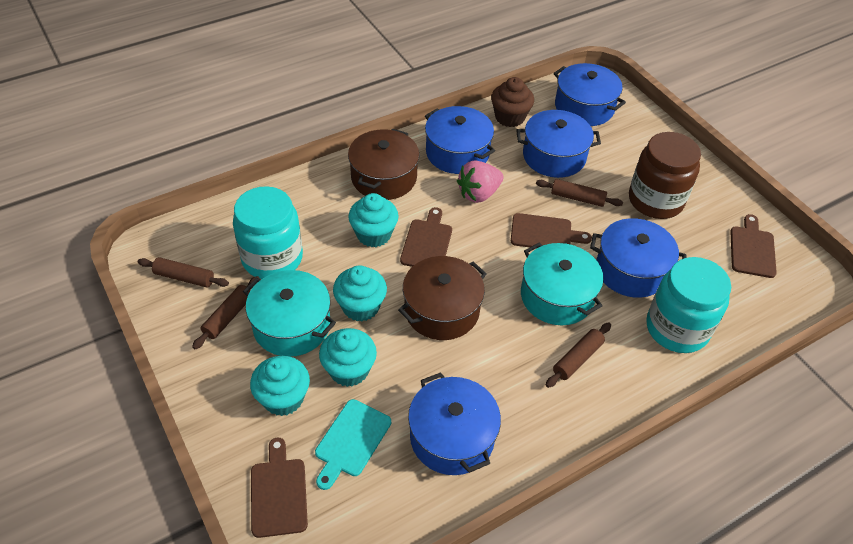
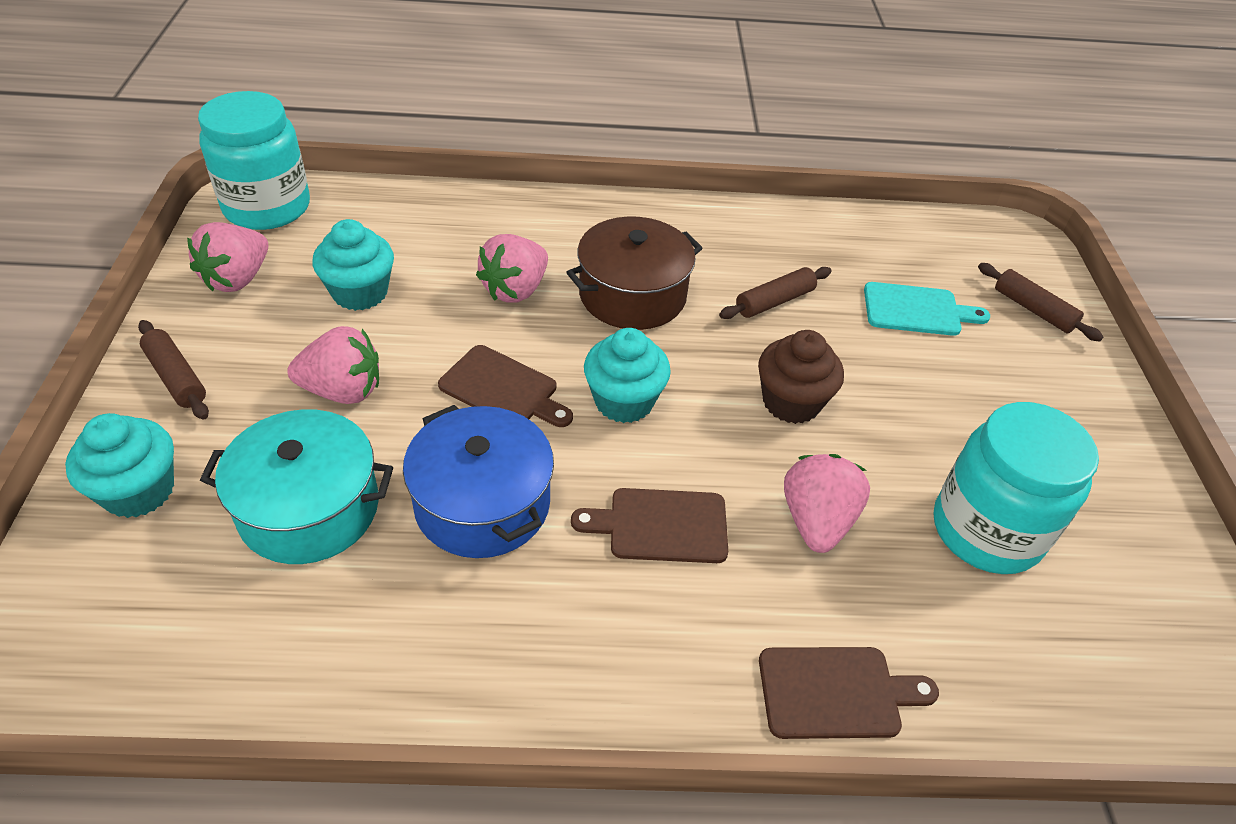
blue pot: 5 -> 1
brown cutting board: 4 -> 3
brown jar: 1 -> 0
brown pot: 2 -> 1
brown rolling pin: 4 -> 3
pink strawberry: 1 -> 4
turquoise cupcake: 4 -> 3
turquoise pot: 2 -> 1

